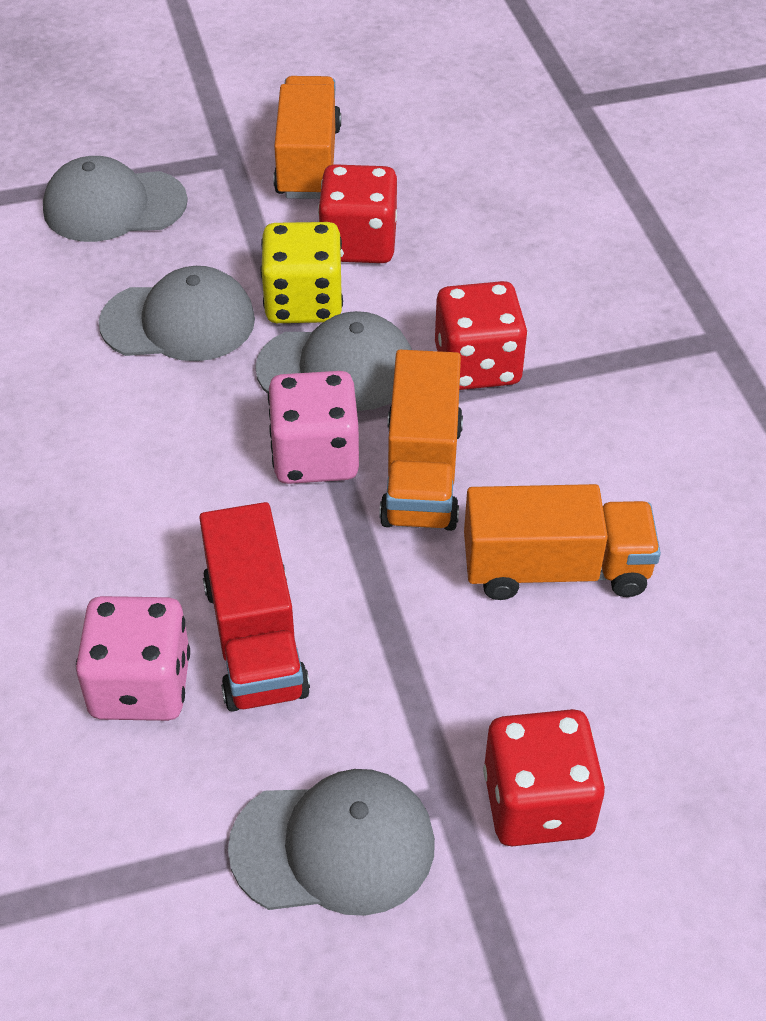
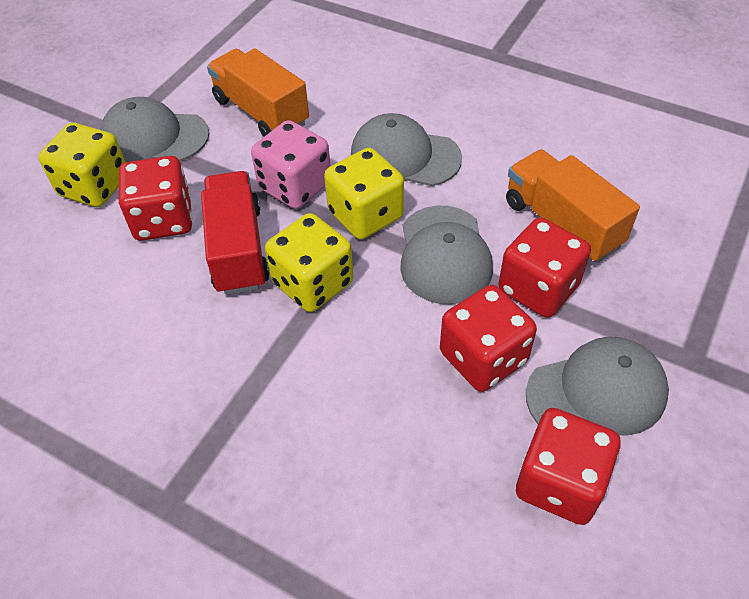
orange truck: 3 -> 2
pink dice: 2 -> 1
red dice: 3 -> 4
yellow dice: 1 -> 3

